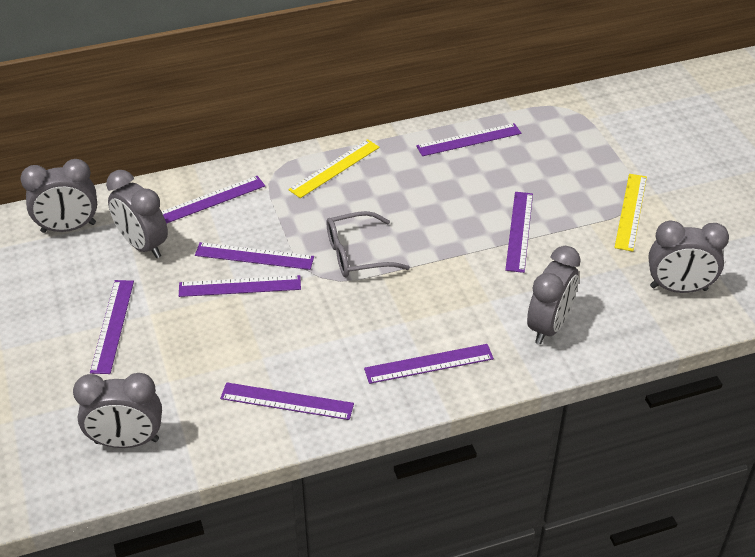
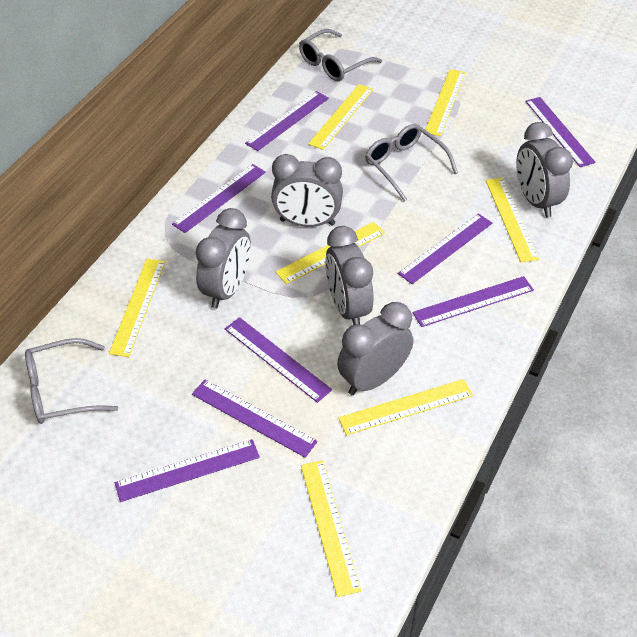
grey glasses: 1 -> 3
yellow ruler: 2 -> 7

